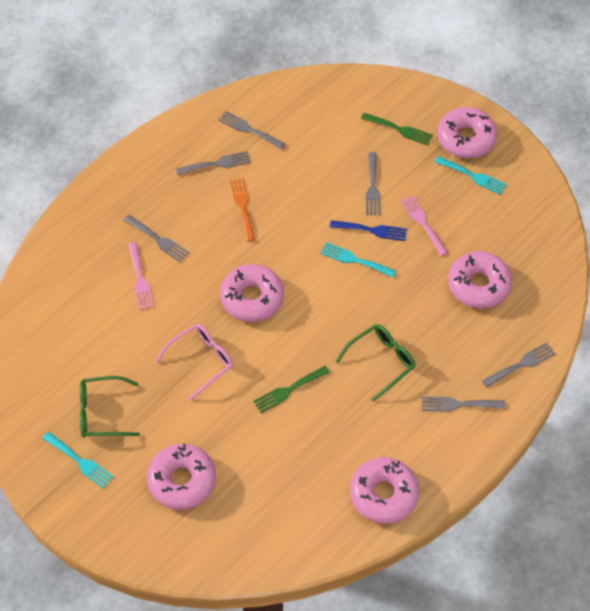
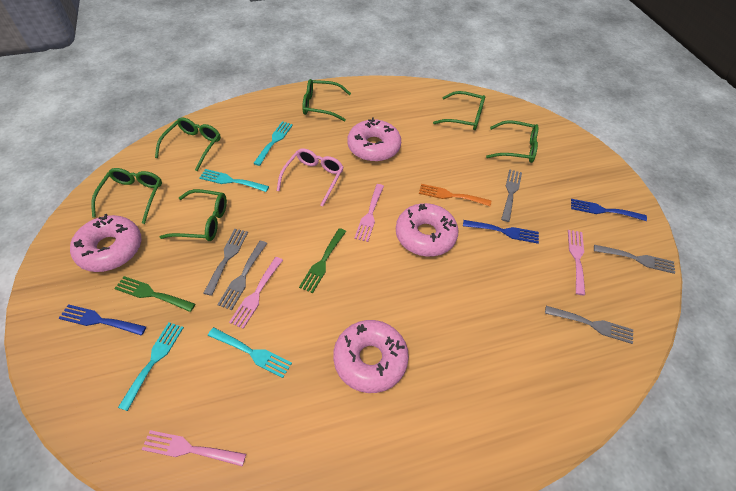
blue fork: 1 -> 3
green glasses: 2 -> 6
grey fork: 6 -> 5
pink donut: 5 -> 4
pink fork: 2 -> 4
turquoise fork: 3 -> 4

